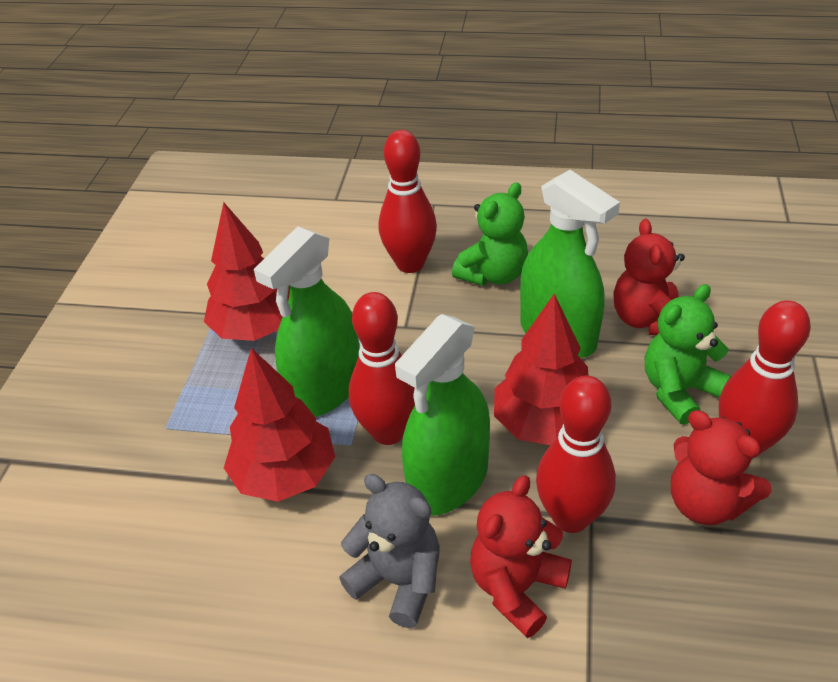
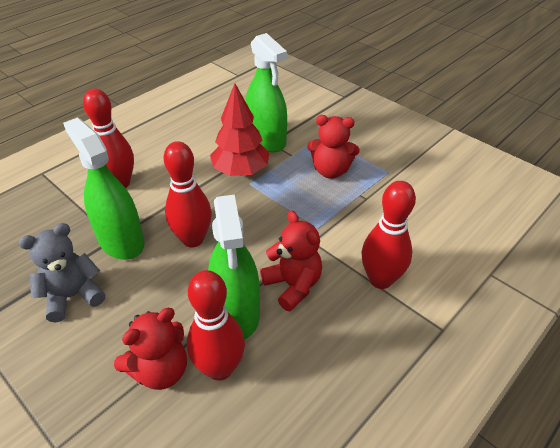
green teddy bear: 2 -> 0
red tree: 3 -> 1

